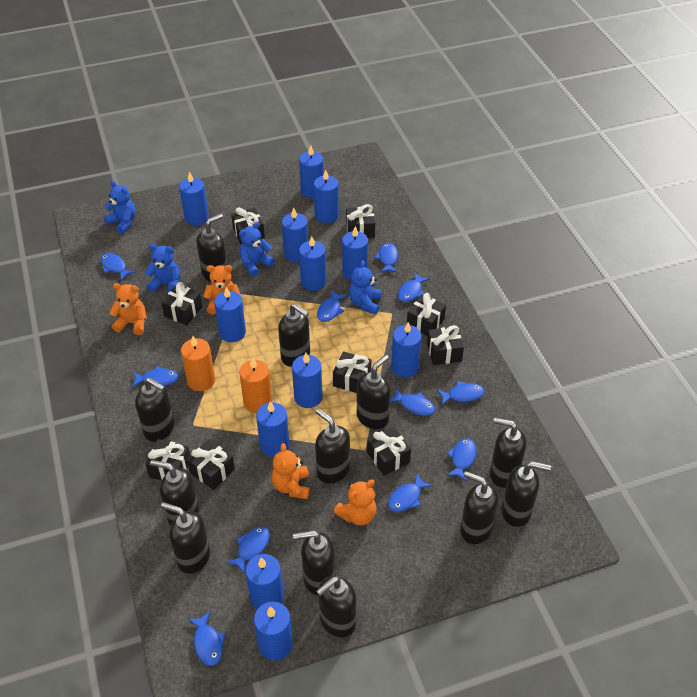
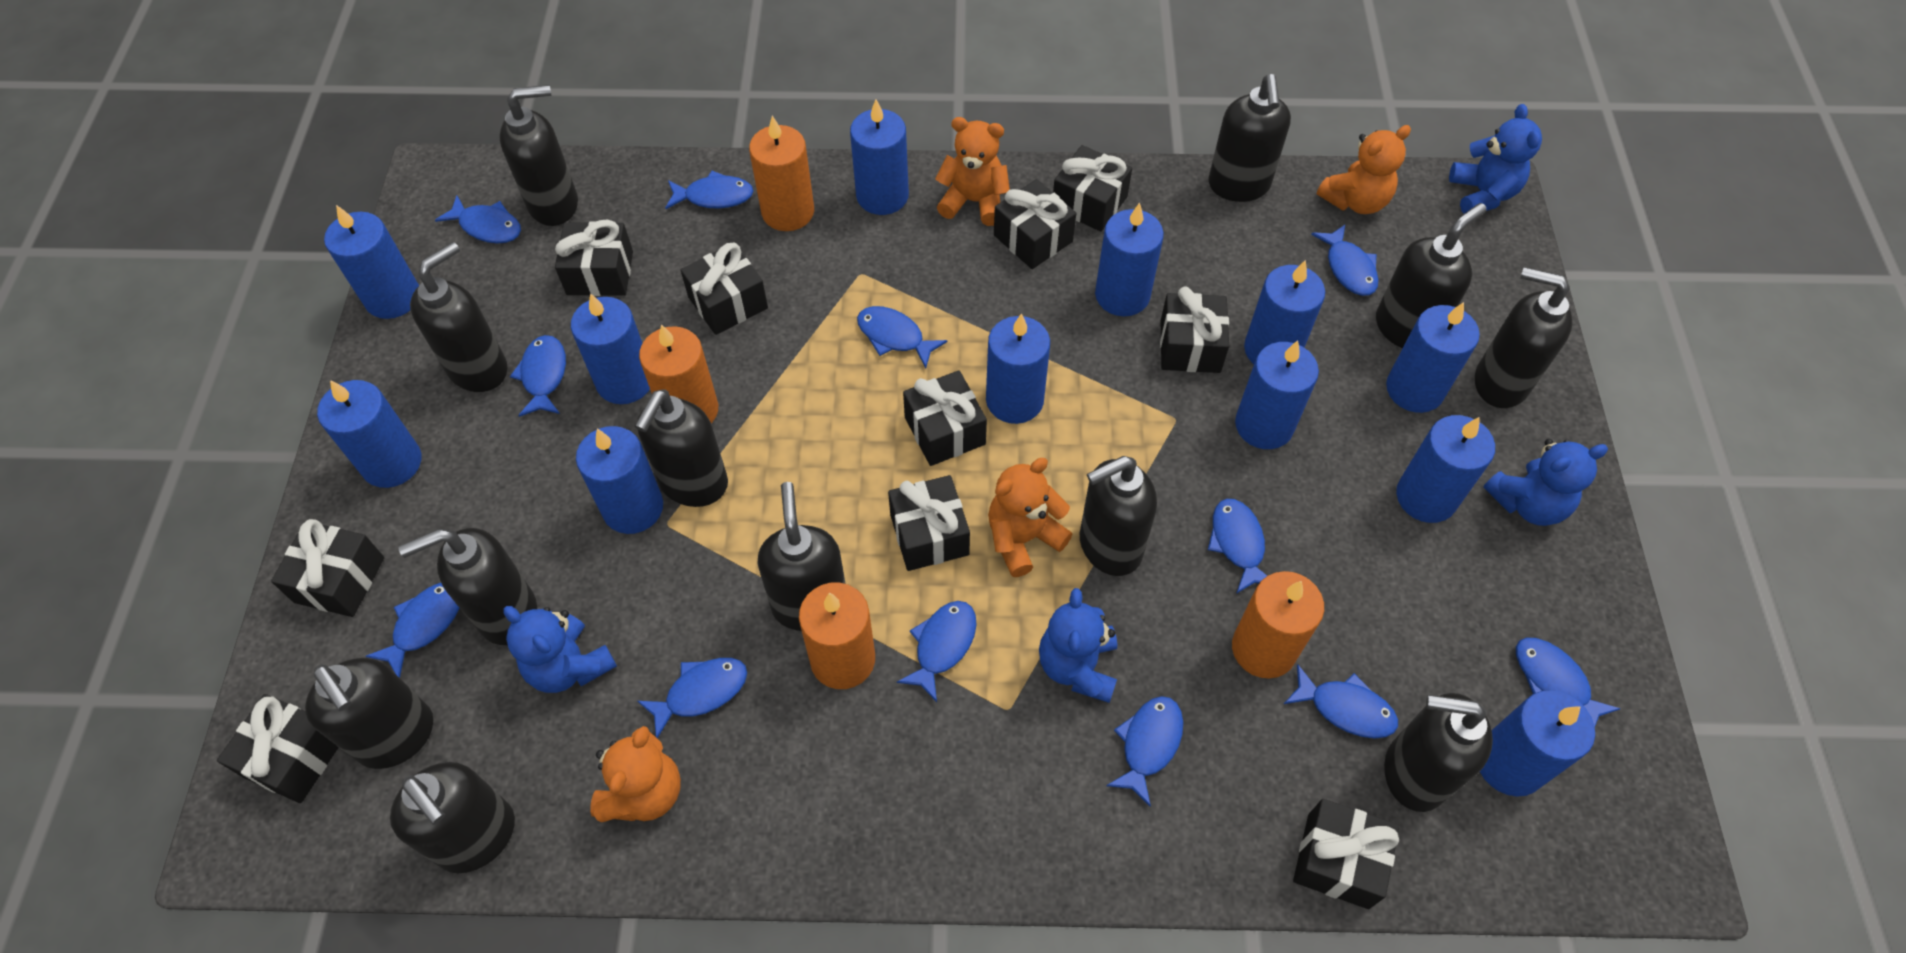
black gift: 9 -> 10
blue fish: 11 -> 12
orange candle: 2 -> 4

